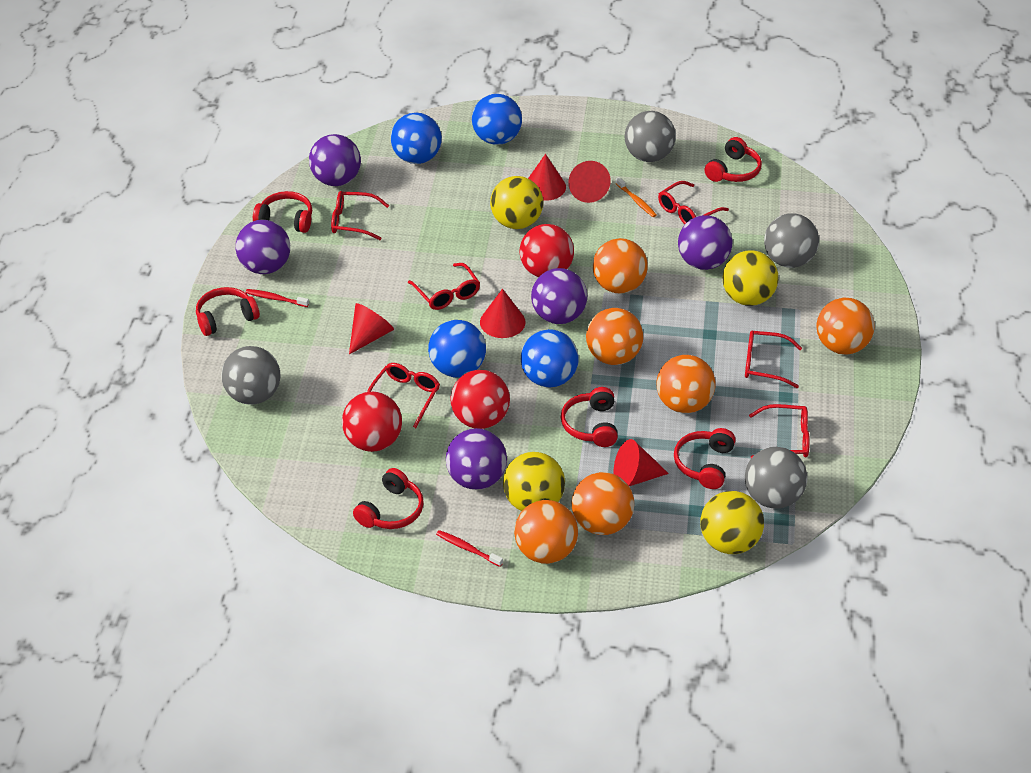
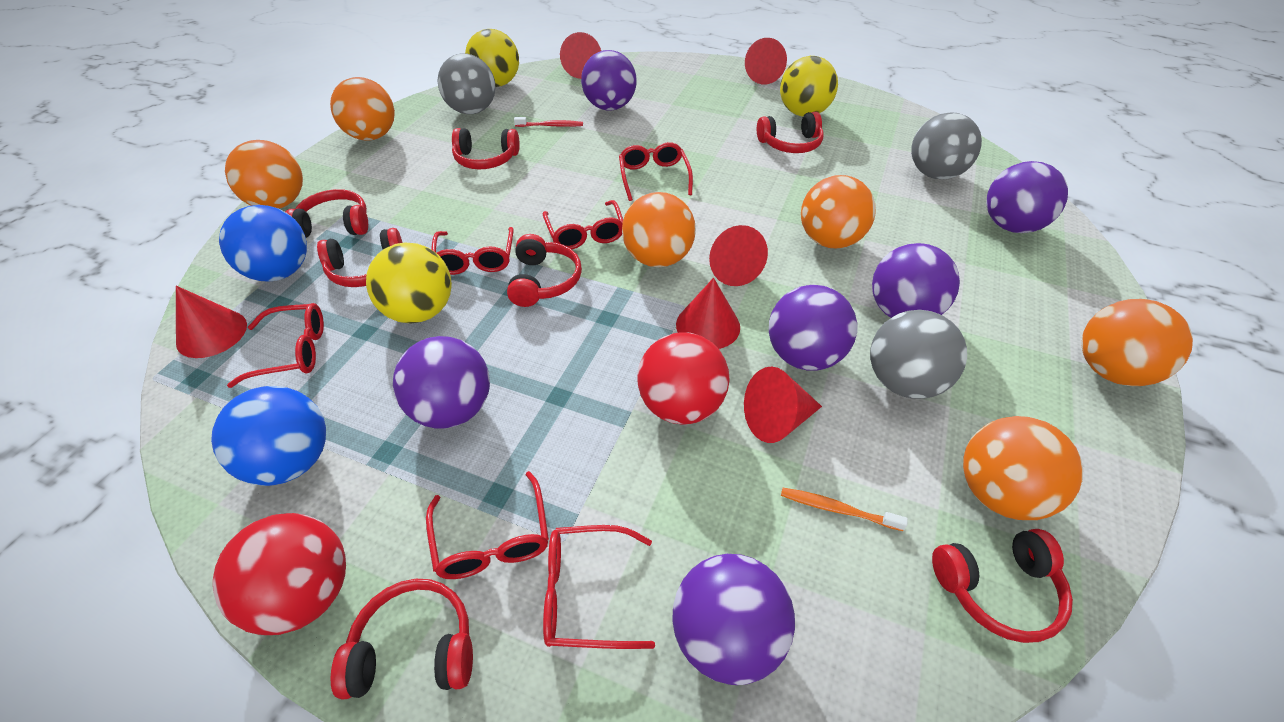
blue ball: 4 -> 2
grey ball: 4 -> 3
purple ball: 5 -> 6
red ball: 3 -> 2
red cone: 5 -> 6
red headphones: 6 -> 7
red toothbrush: 2 -> 1
yellow ball: 4 -> 3

